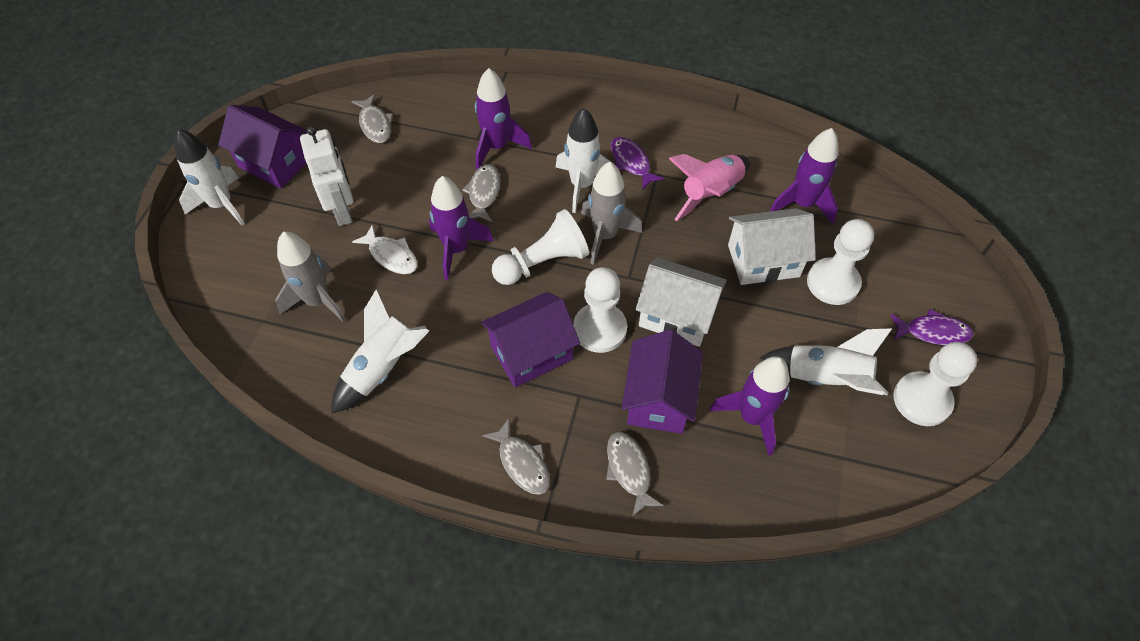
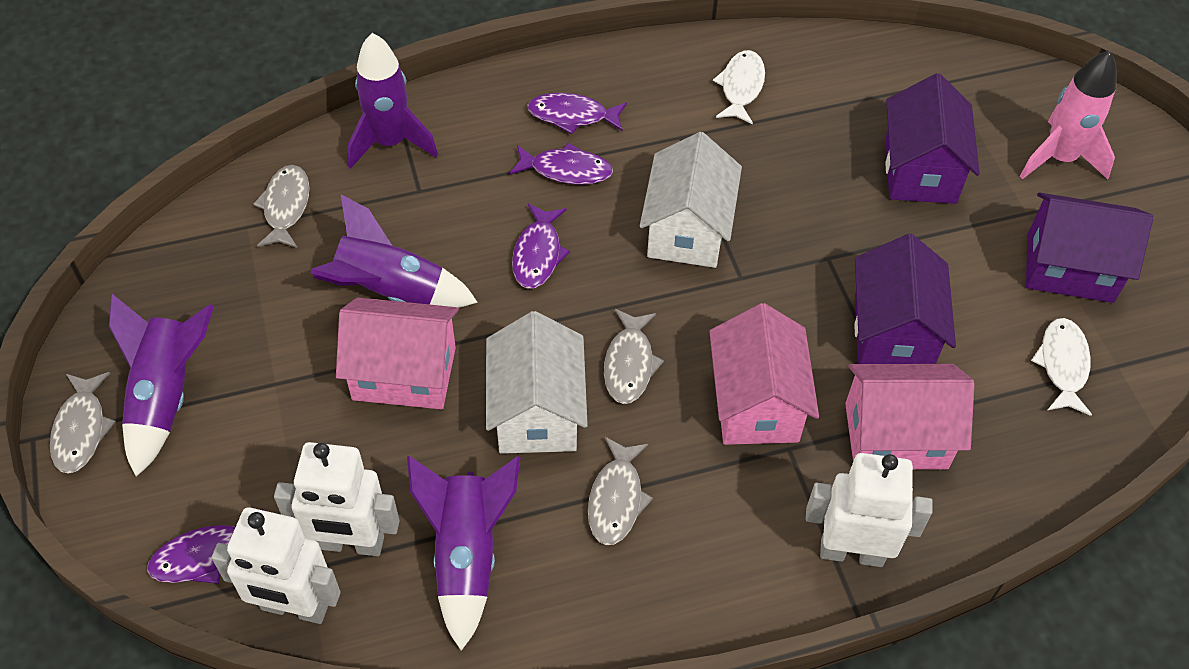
grey rocket: 2 -> 0
pink house: 0 -> 3
purple fish: 2 -> 4
white fish: 1 -> 2
white pawn: 4 -> 0
white robot: 1 -> 3
white rocket: 4 -> 0

